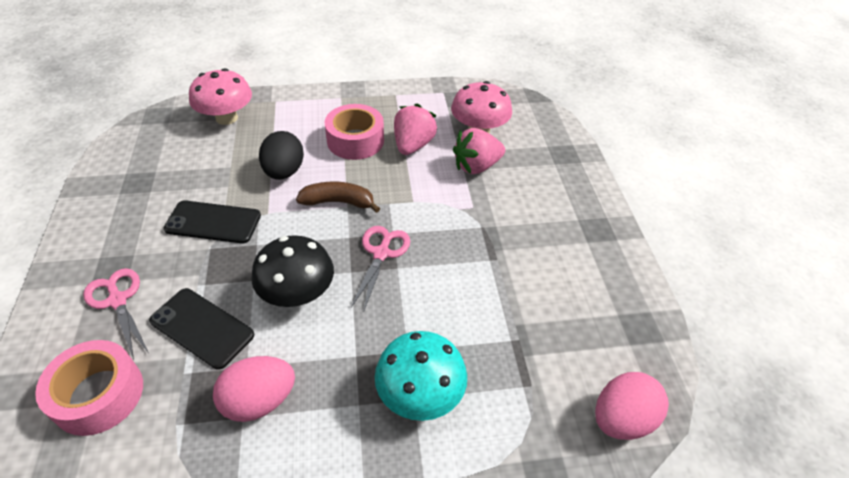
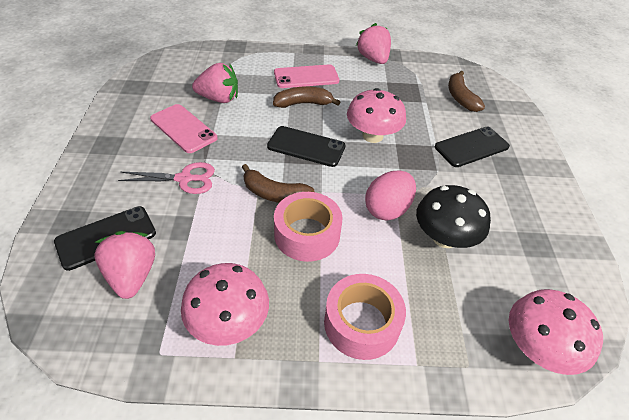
black egg: 1 -> 0
black phone: 2 -> 3
brown banana: 1 -> 3
pink egg: 2 -> 1
pink mushroom: 2 -> 3
pink phone: 0 -> 2
pink scissors: 2 -> 1
pink strawberry: 2 -> 3
turquoise mushroom: 1 -> 0

